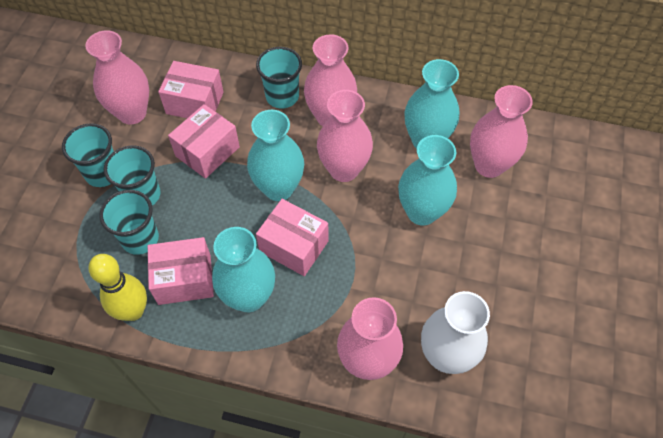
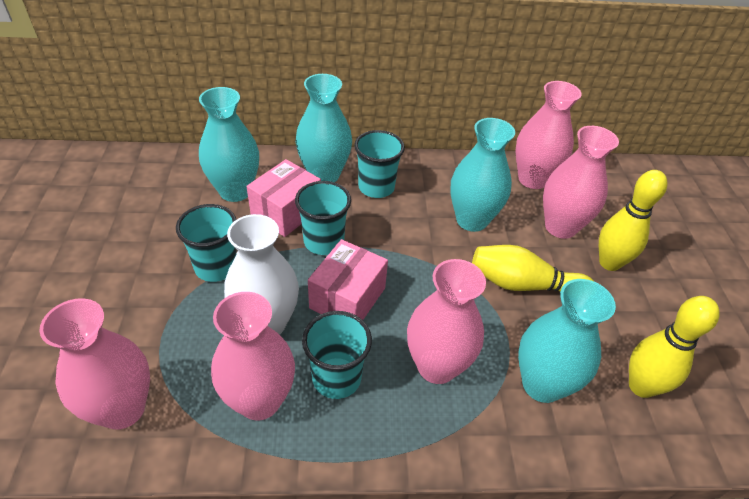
pink box: 4 -> 2
yellow bowling pin: 1 -> 3

